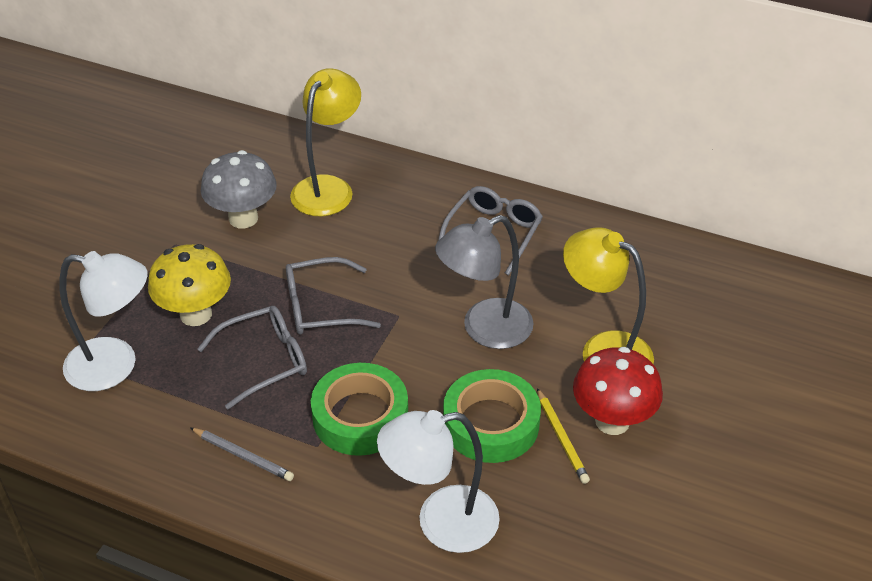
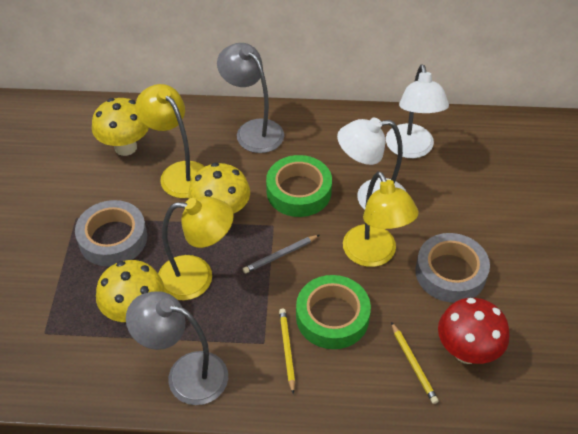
grey glasses: 3 -> 0
grey lamp: 1 -> 2
grey mushroom: 1 -> 0
grey tape: 0 -> 2
yellow lamp: 2 -> 3
yellow mushroom: 1 -> 3
yellow pencil: 1 -> 2

